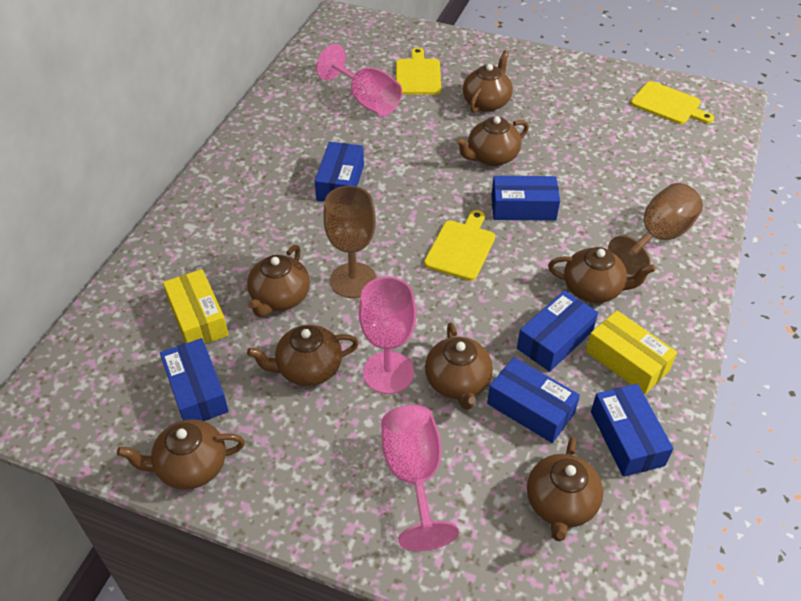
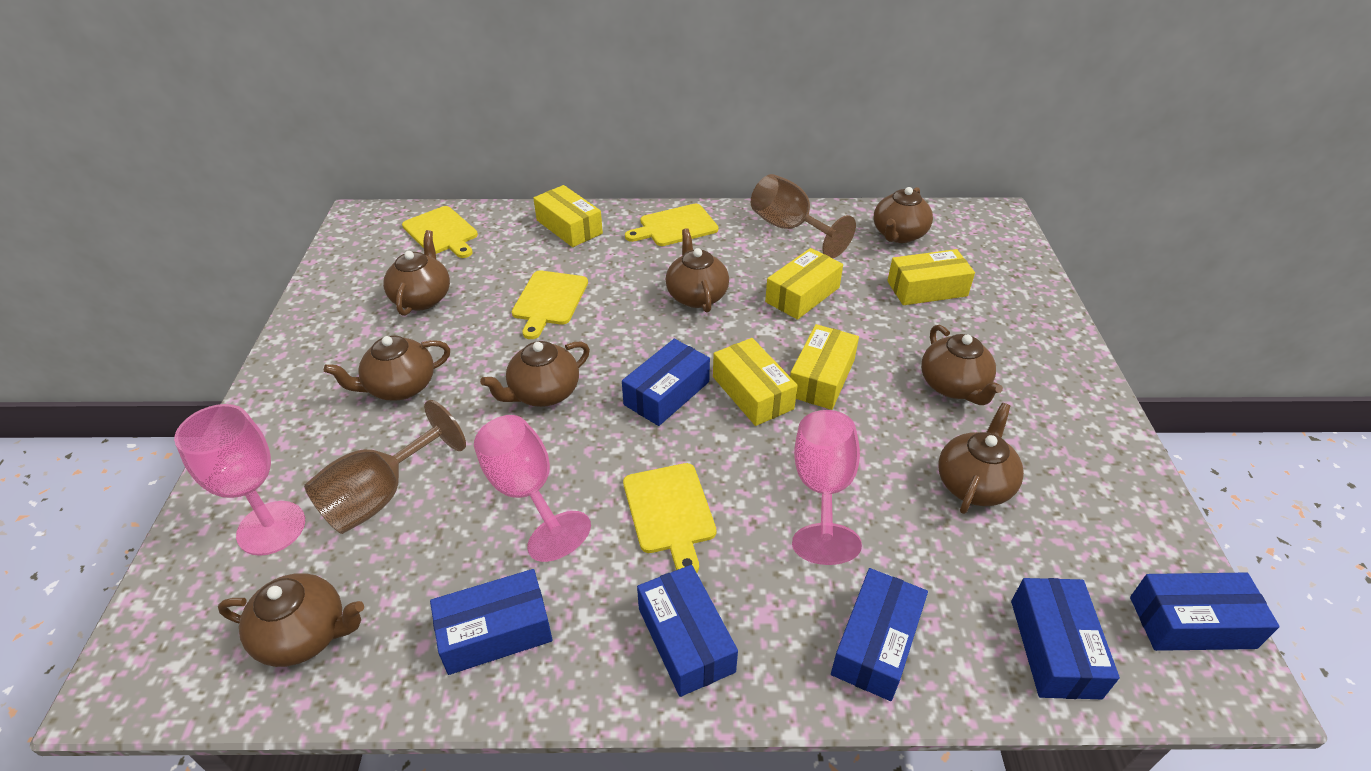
yellow box: 2 -> 5
yellow cutting board: 3 -> 4

